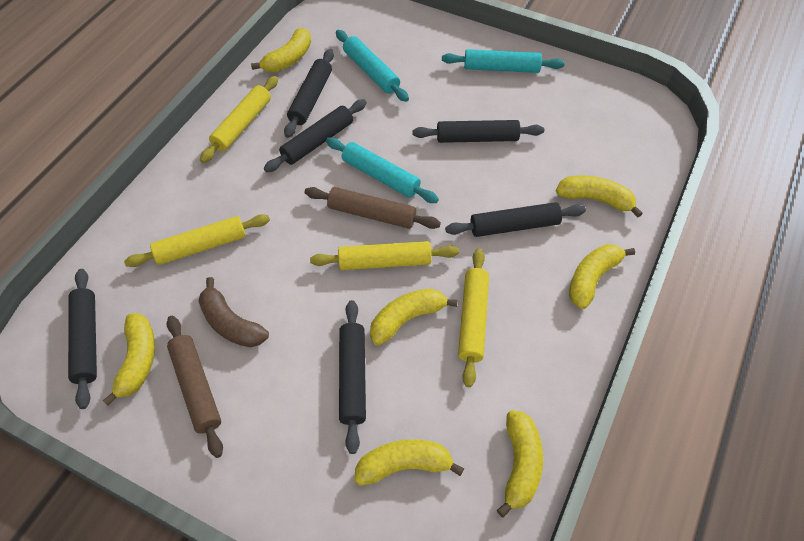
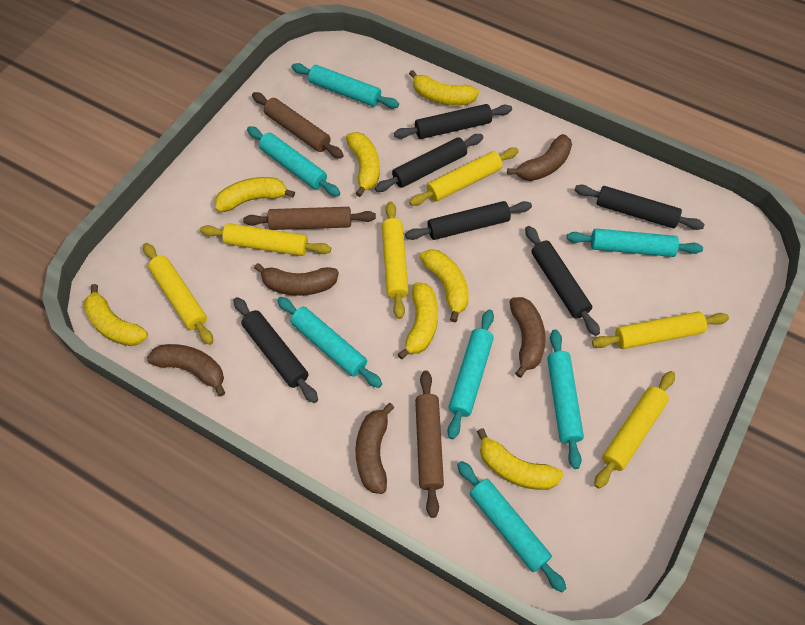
brown banana: 1 -> 5
brown rolling pin: 2 -> 3
turquoise rolling pin: 3 -> 7
yellow rolling pin: 4 -> 6

